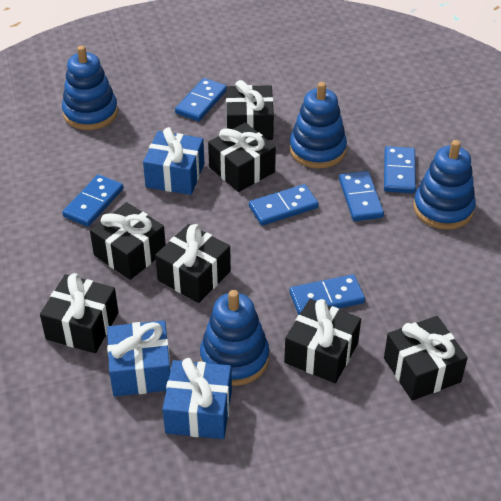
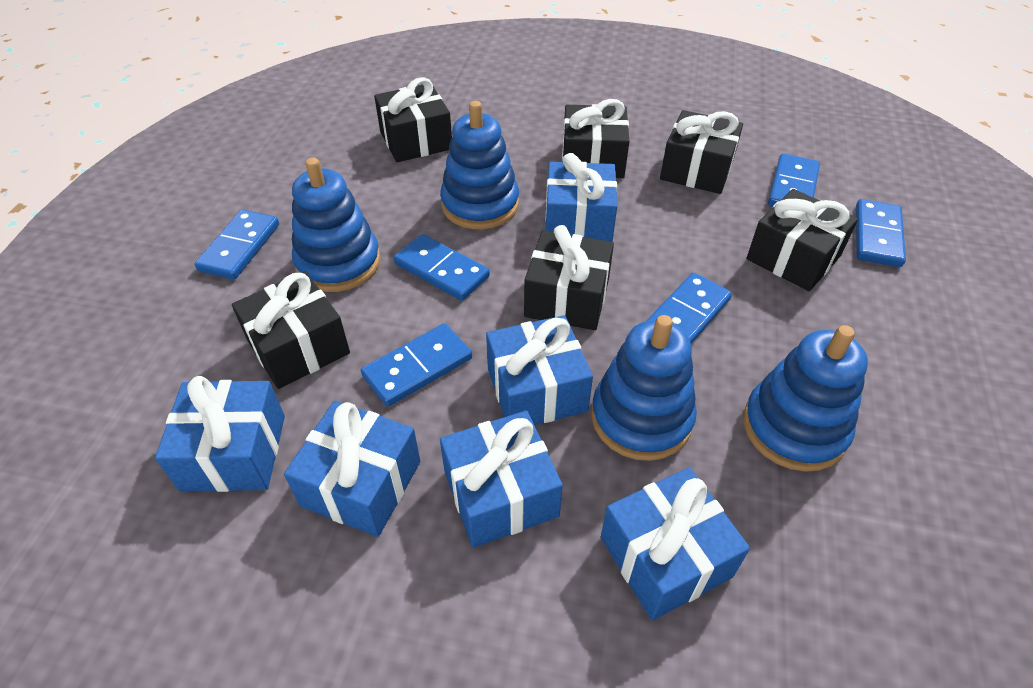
black gift: 7 -> 6
blue gift: 3 -> 6

